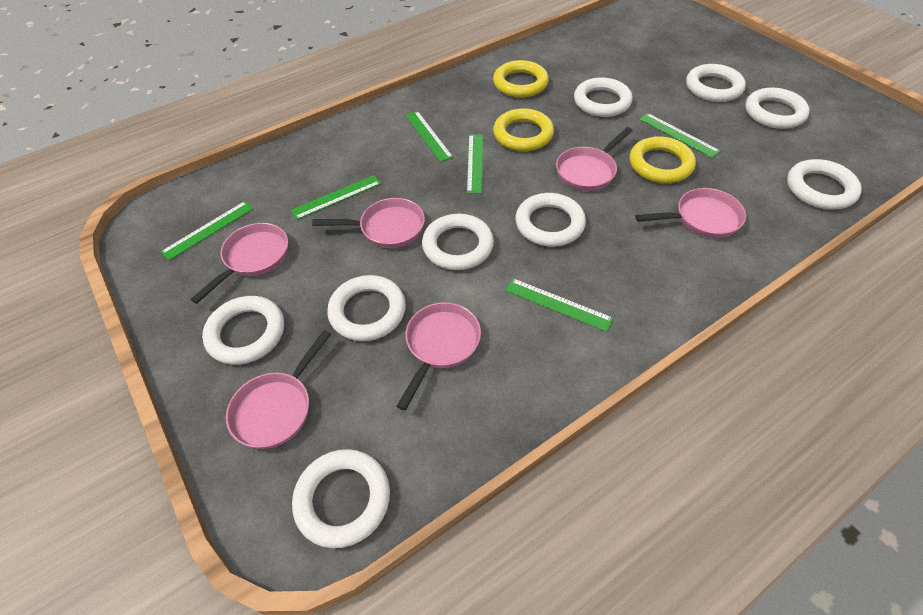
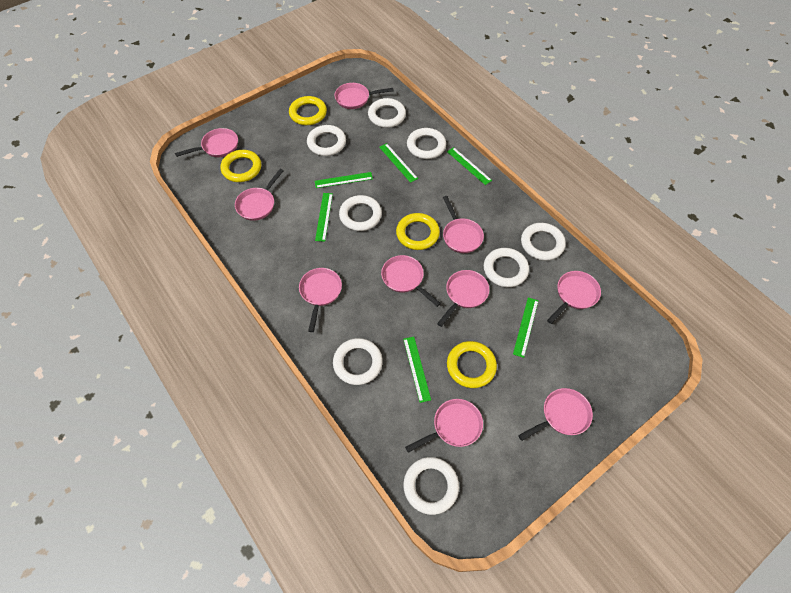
pink pan: 6 -> 10
white ring: 9 -> 8
yellow ring: 3 -> 4

